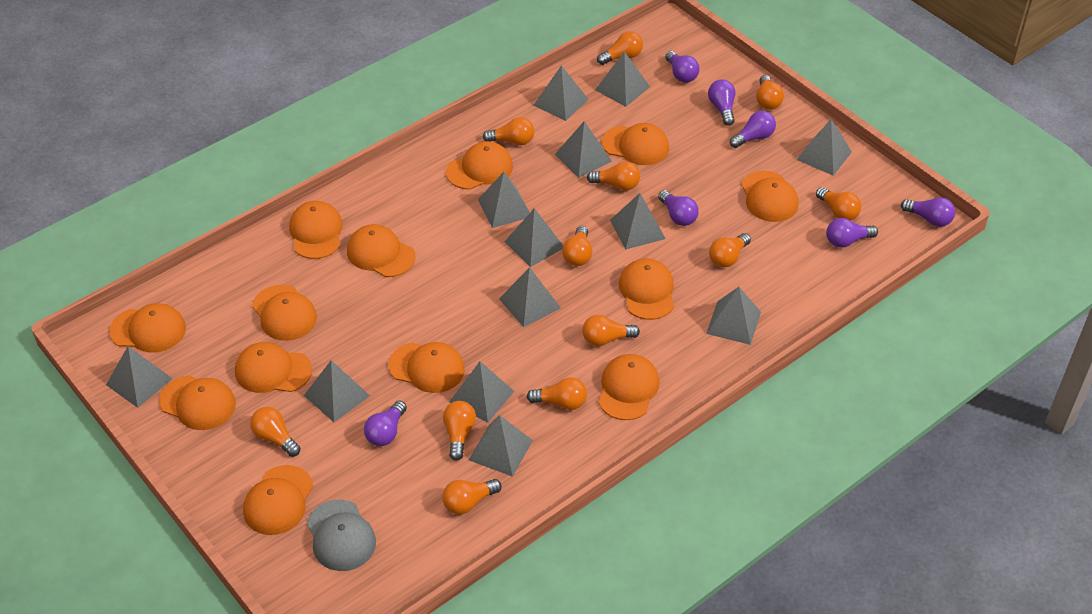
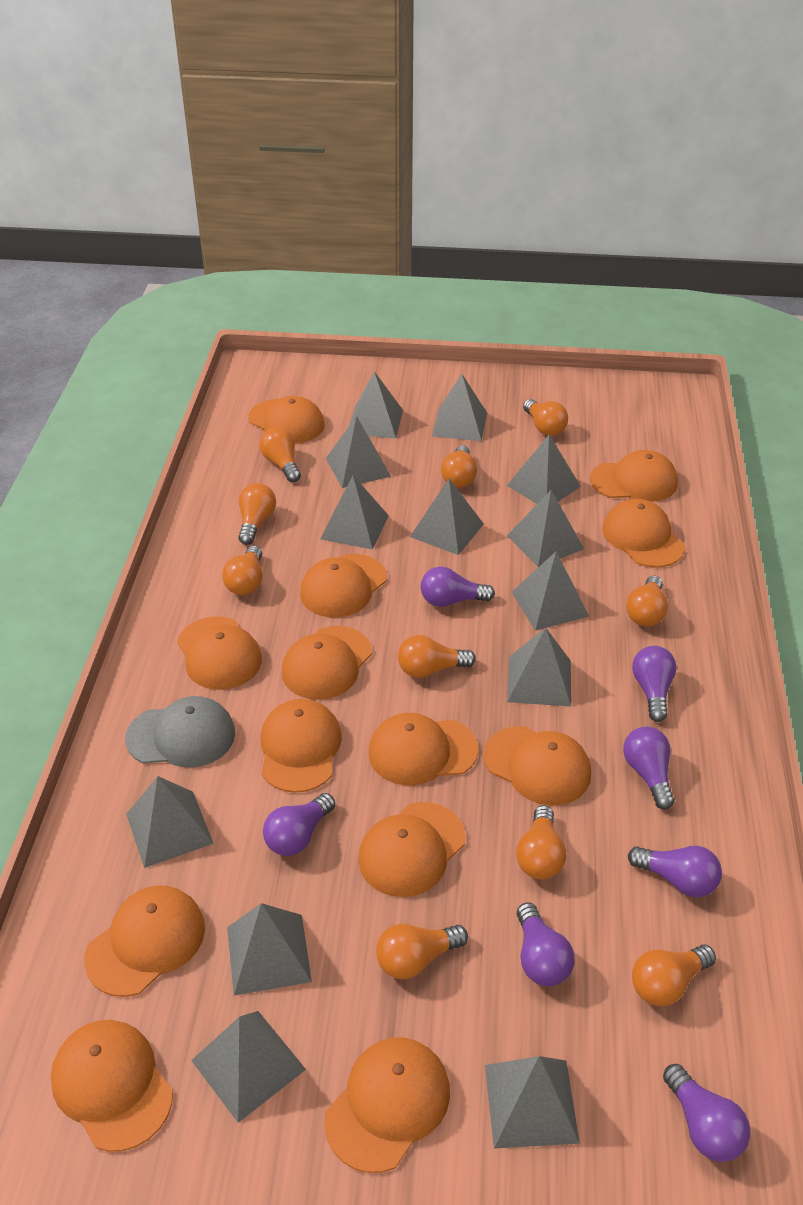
orange light bulb: 12 -> 10

